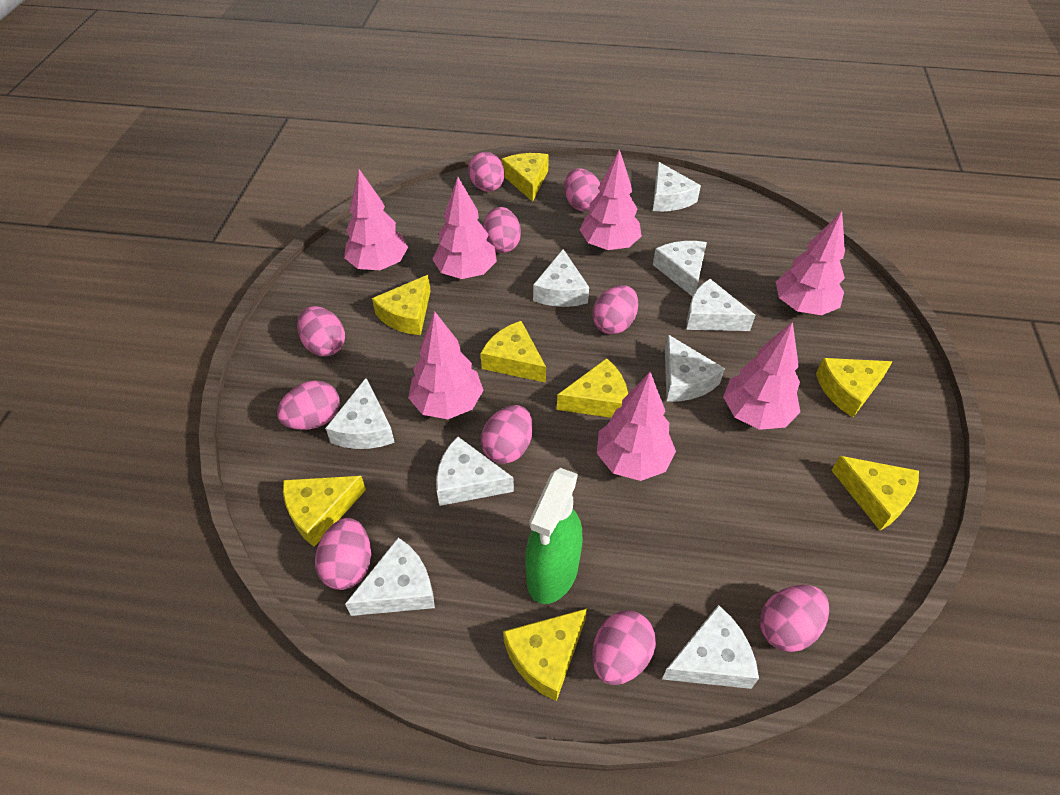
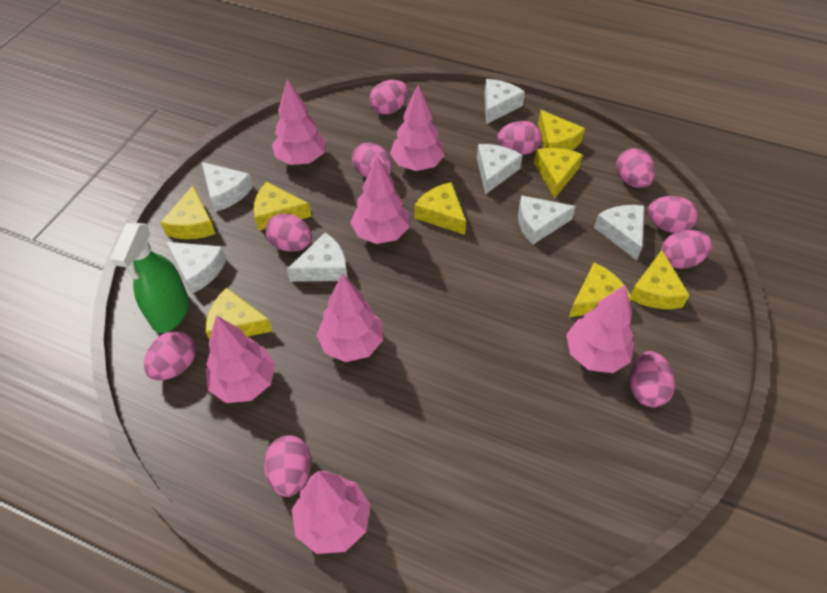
white cheese: 9 -> 7

